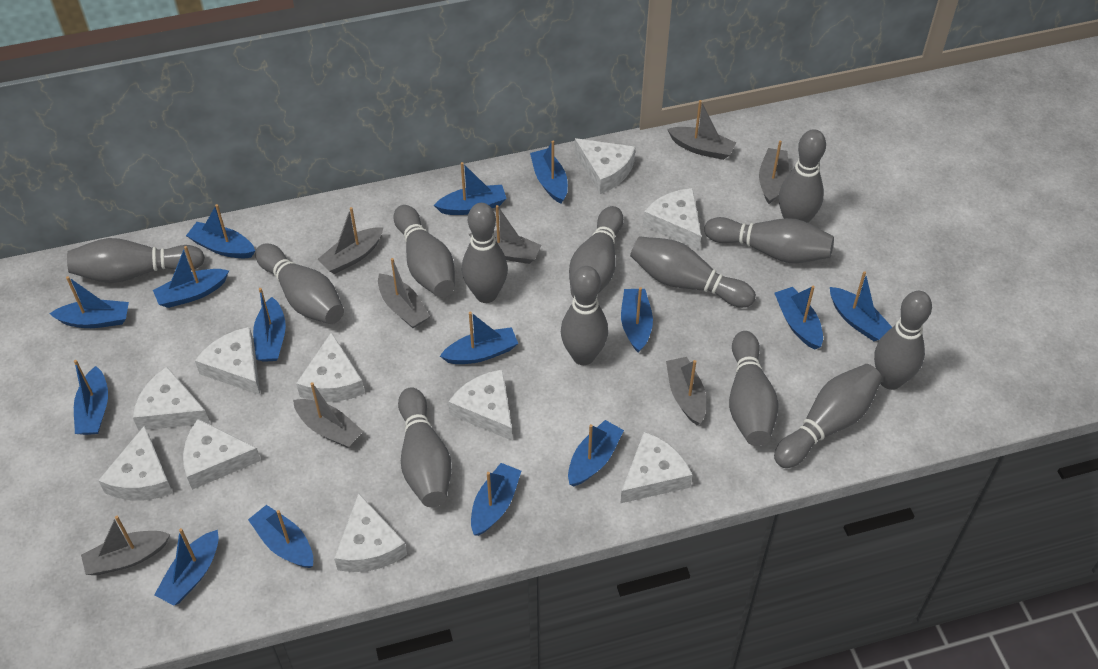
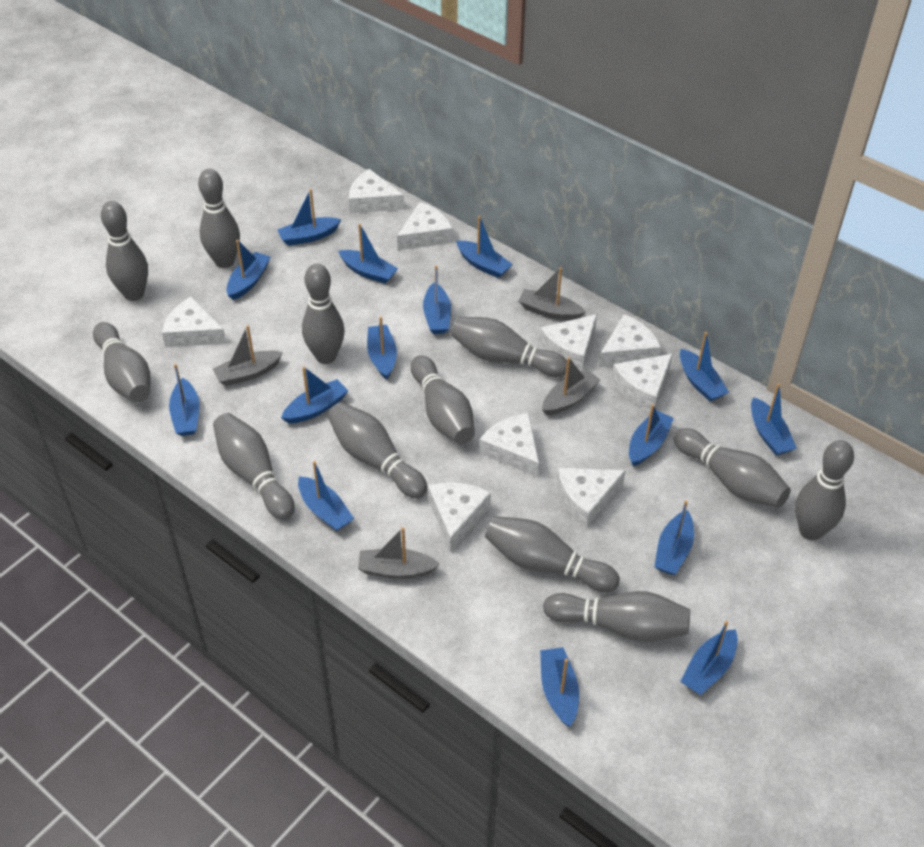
grey boat: 8 -> 4
grey bowling pin: 13 -> 12
white cheese: 10 -> 9

